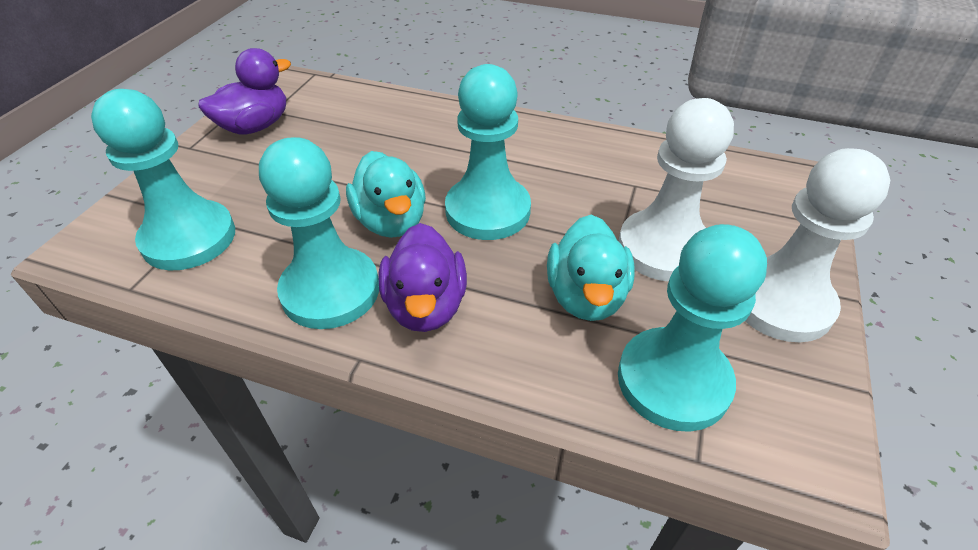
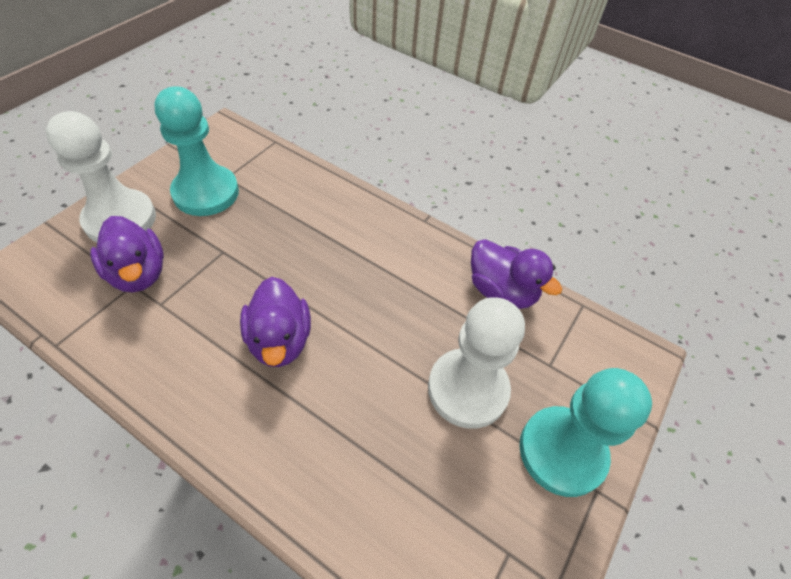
purple duck: 2 -> 3
turquoise duck: 2 -> 0
turquoise pawn: 4 -> 2

